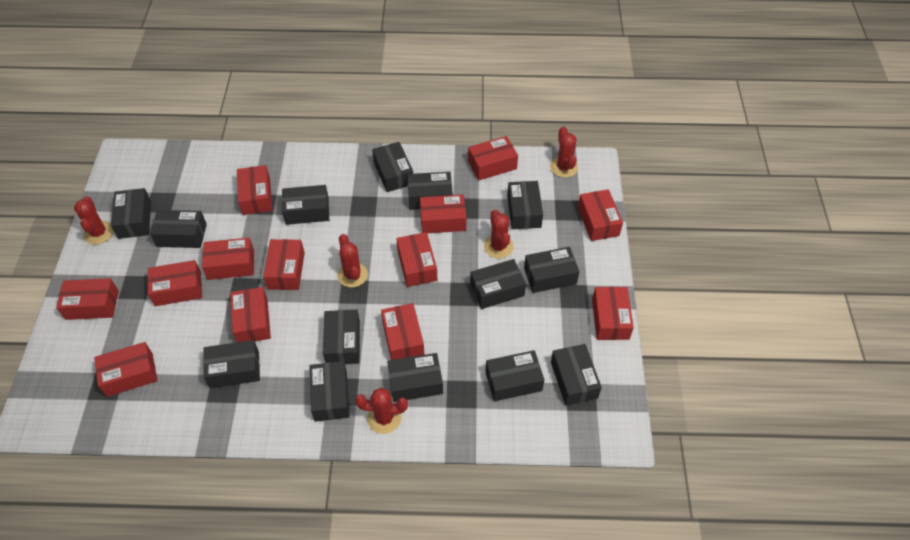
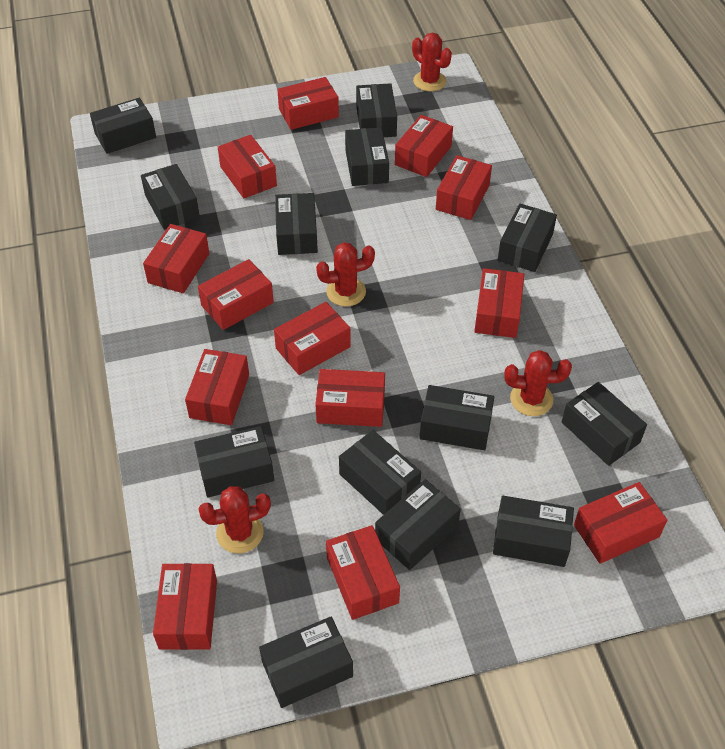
black box: 14 -> 13
red cactus: 5 -> 4

